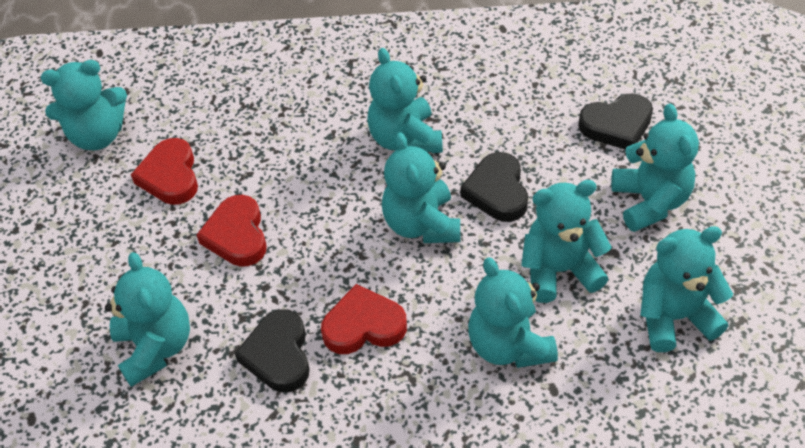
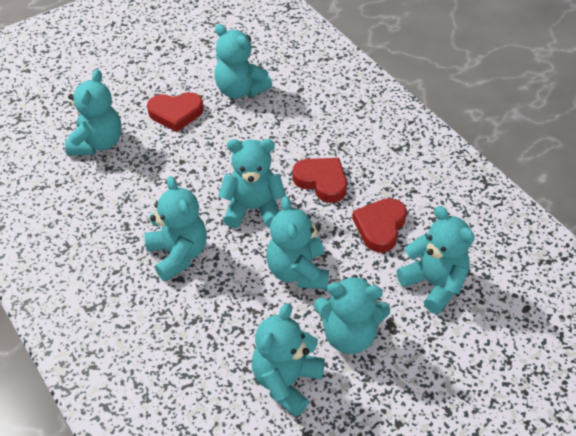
black heart: 3 -> 0

